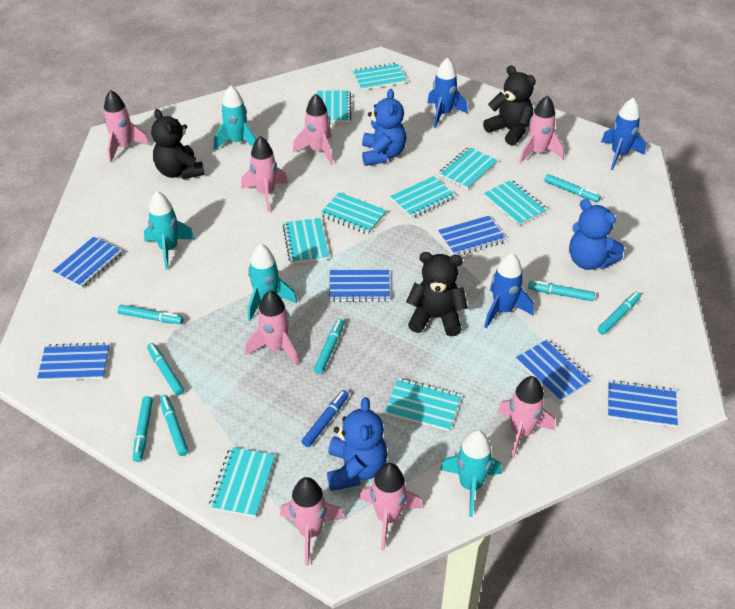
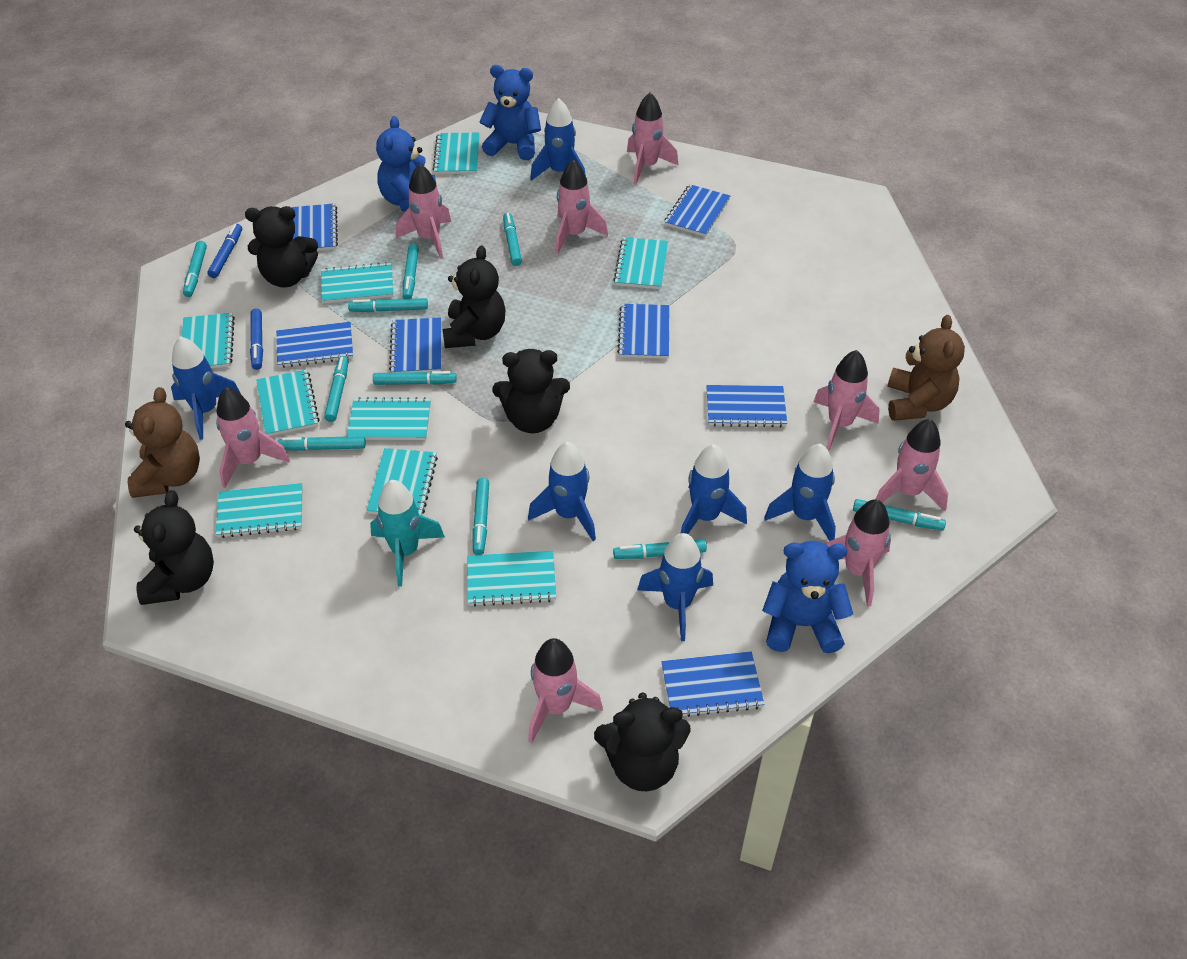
black teddy bear: 3 -> 5
blue marker: 1 -> 2
blue notebook: 6 -> 7
blue rocket: 3 -> 6
brown teddy bear: 0 -> 2
turquoise marker: 8 -> 10
turquoise rocket: 4 -> 1

